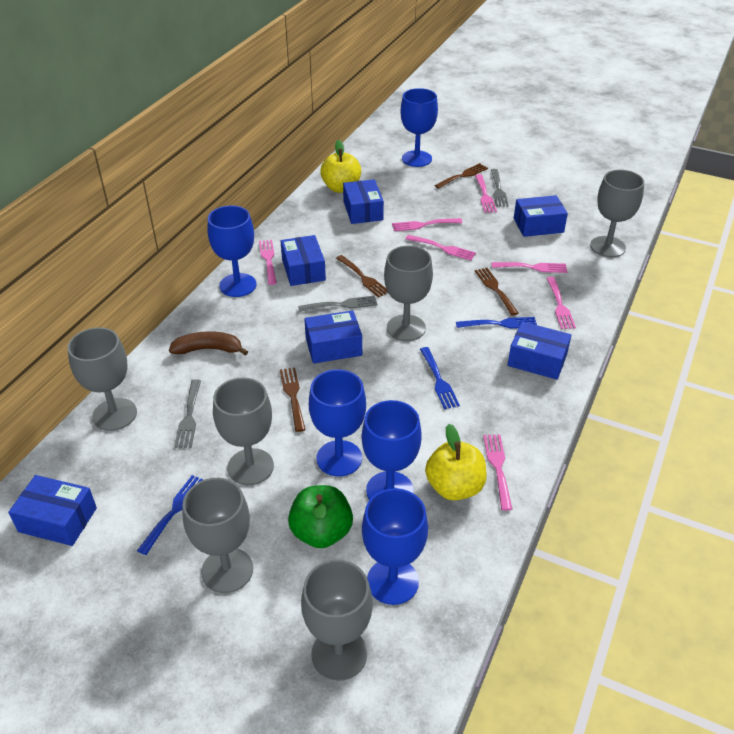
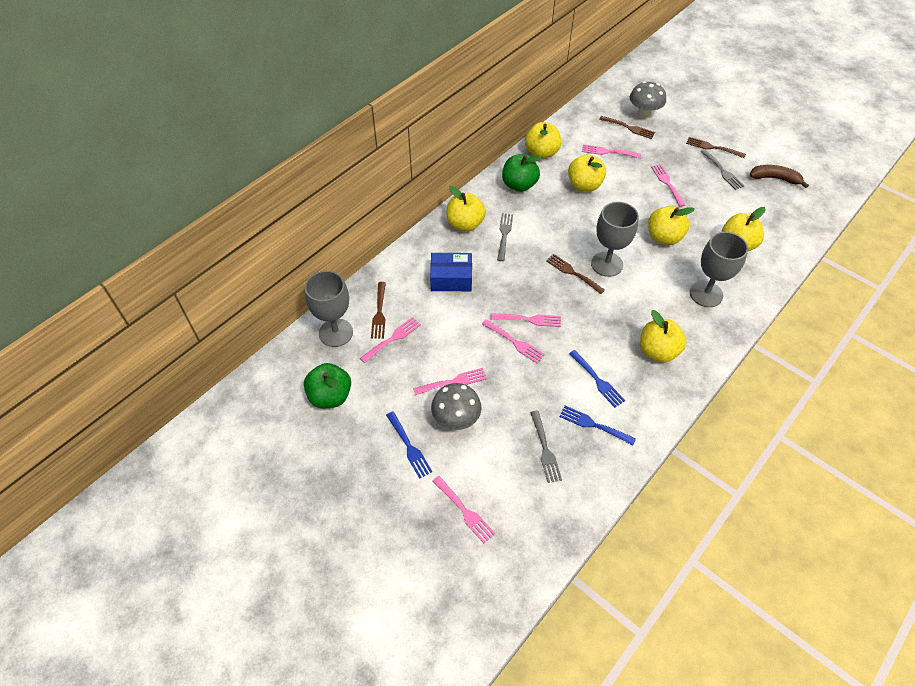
blue box: 6 -> 1
blue goblet: 5 -> 0
green apple: 1 -> 2
grey goblet: 6 -> 3
grey mushroom: 0 -> 2
yellow apple: 2 -> 6

